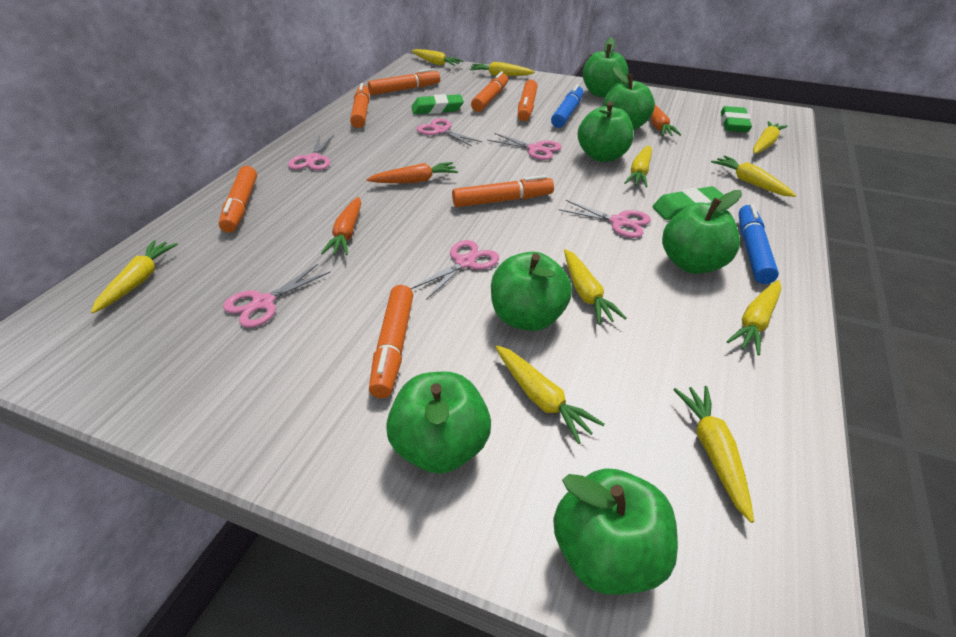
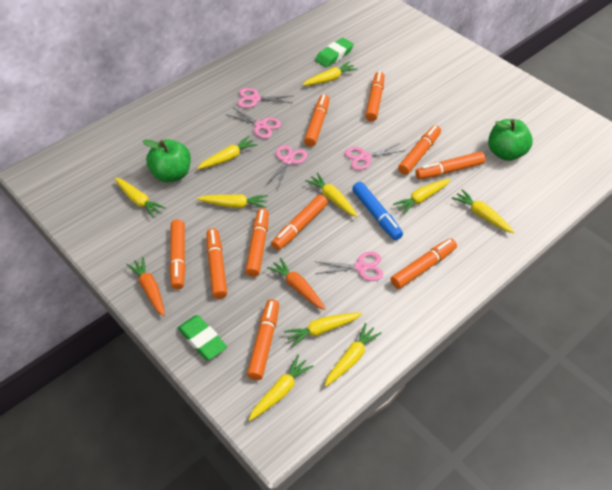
blue marker: 2 -> 1
green apple: 7 -> 2
green eraser: 3 -> 2
orange carrot: 3 -> 2
orange marker: 7 -> 10
pink scissors: 6 -> 5

